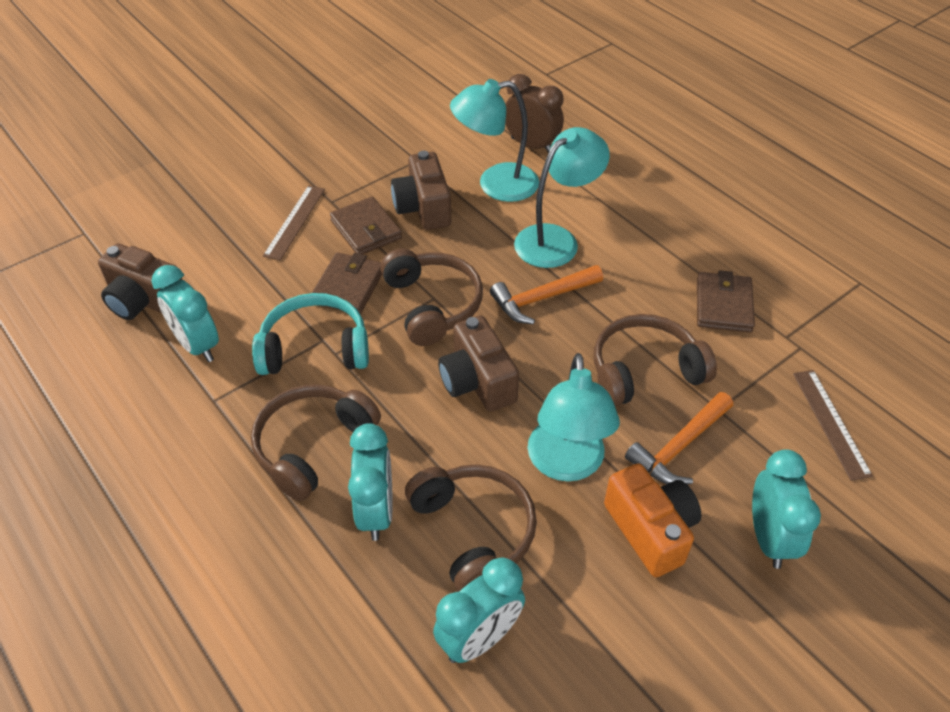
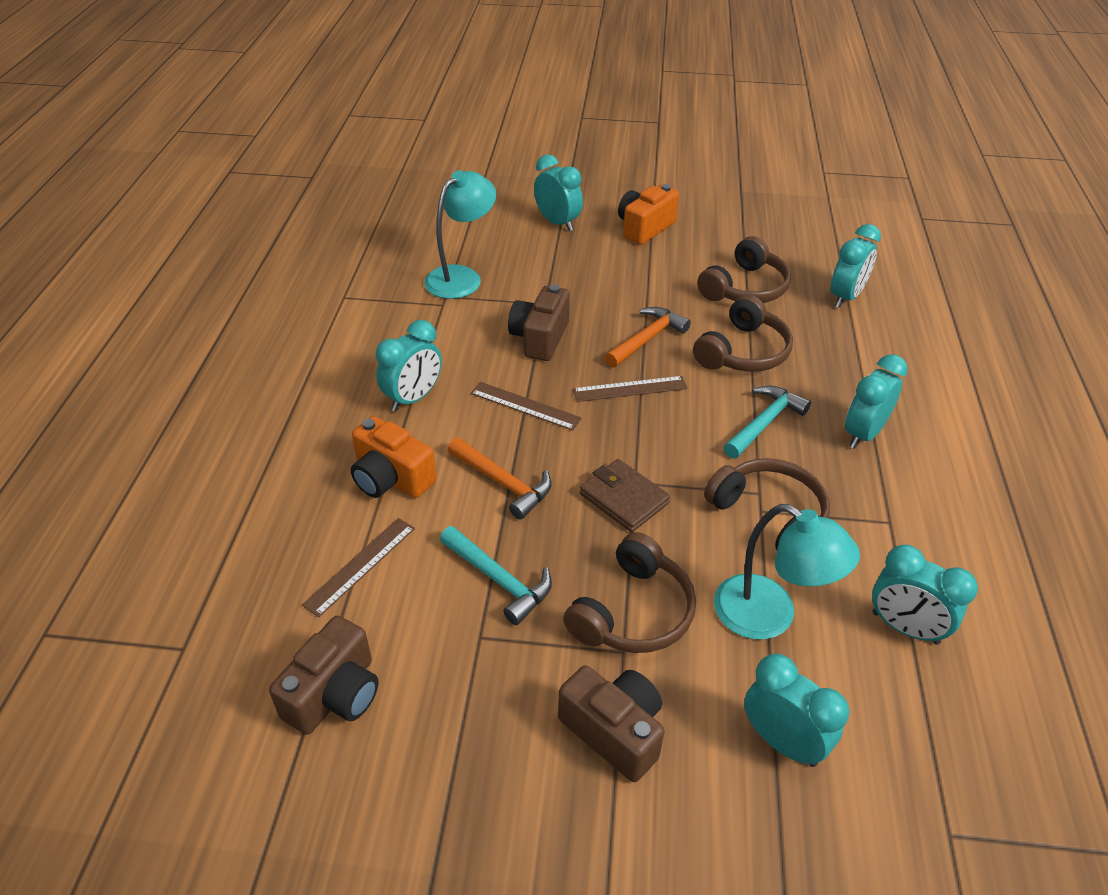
brown clock: 1 -> 0
brown ruler: 2 -> 3
brown wallet: 3 -> 1
orange camera: 1 -> 2
turquoise clock: 4 -> 6
turquoise hammer: 0 -> 2
turquoise headphones: 1 -> 0
turquoise lamp: 3 -> 2

